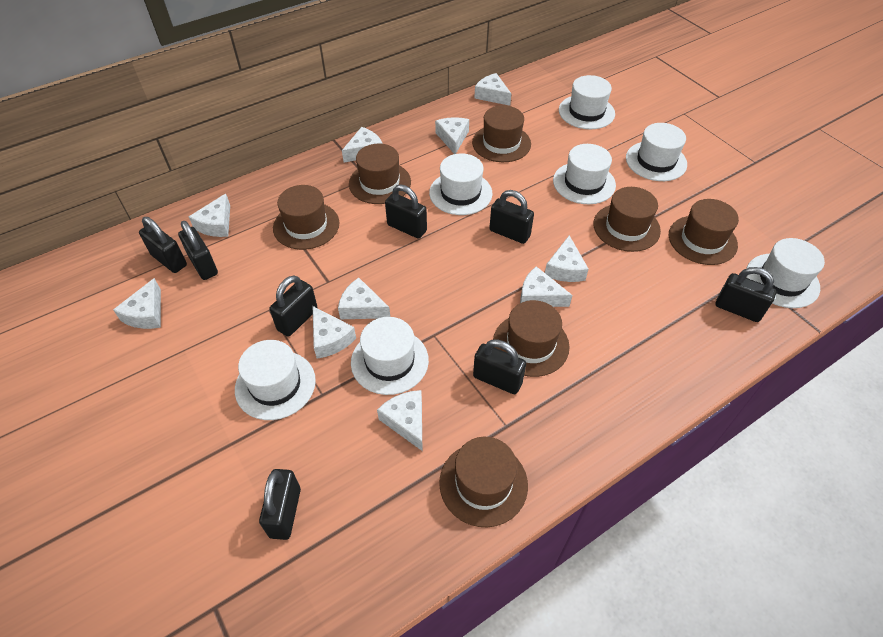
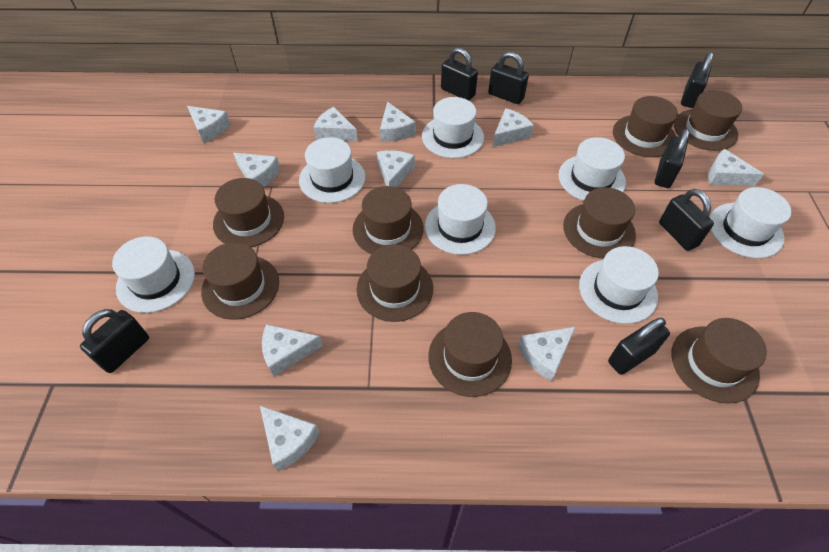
black padlock: 8 -> 7
brown hat: 7 -> 9

